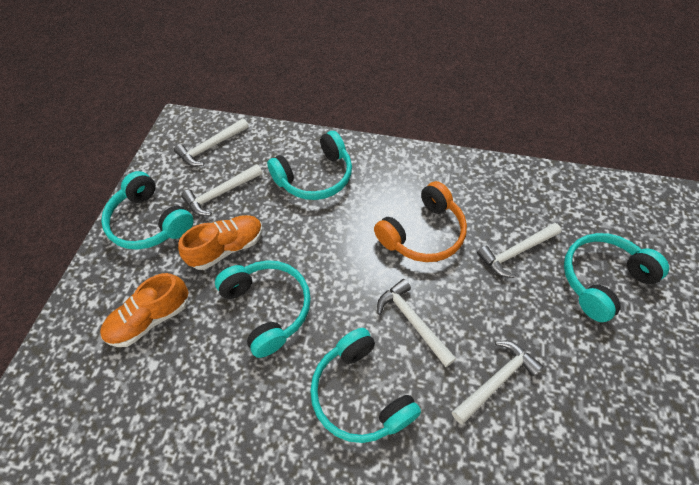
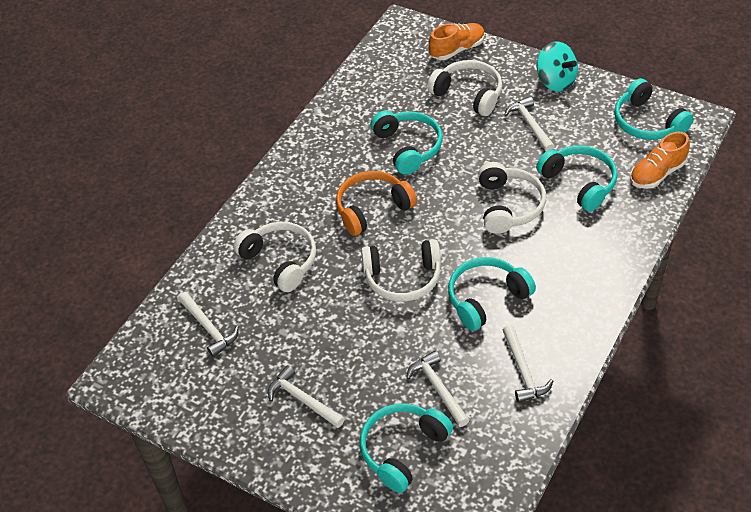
turquoise spinning top: 0 -> 1
white headphones: 0 -> 4

